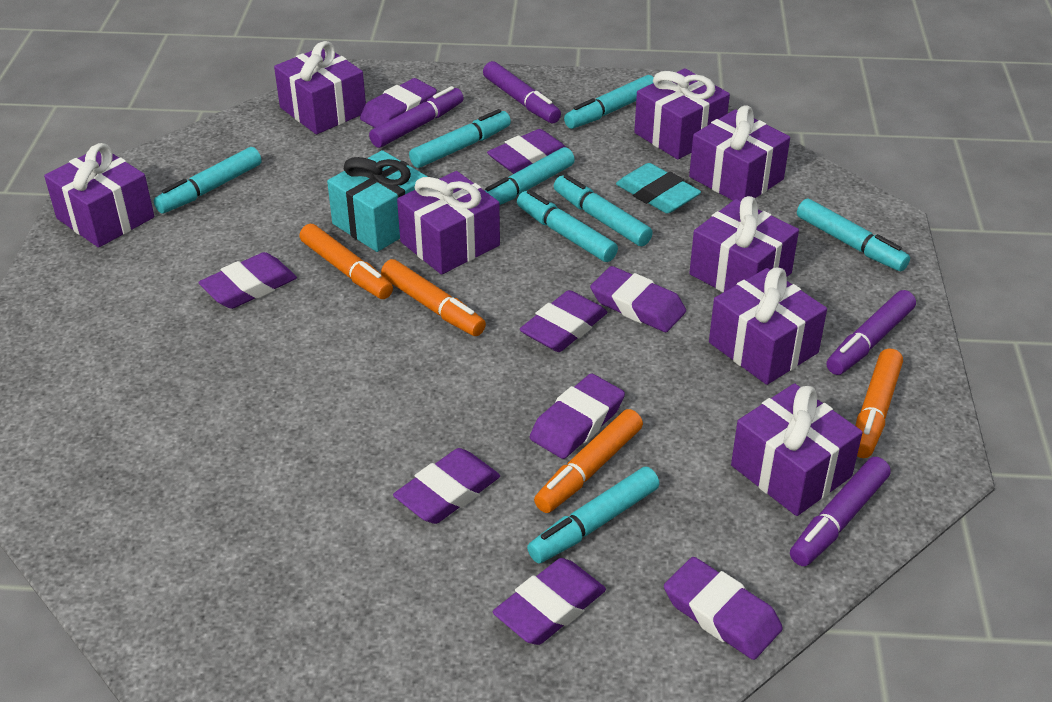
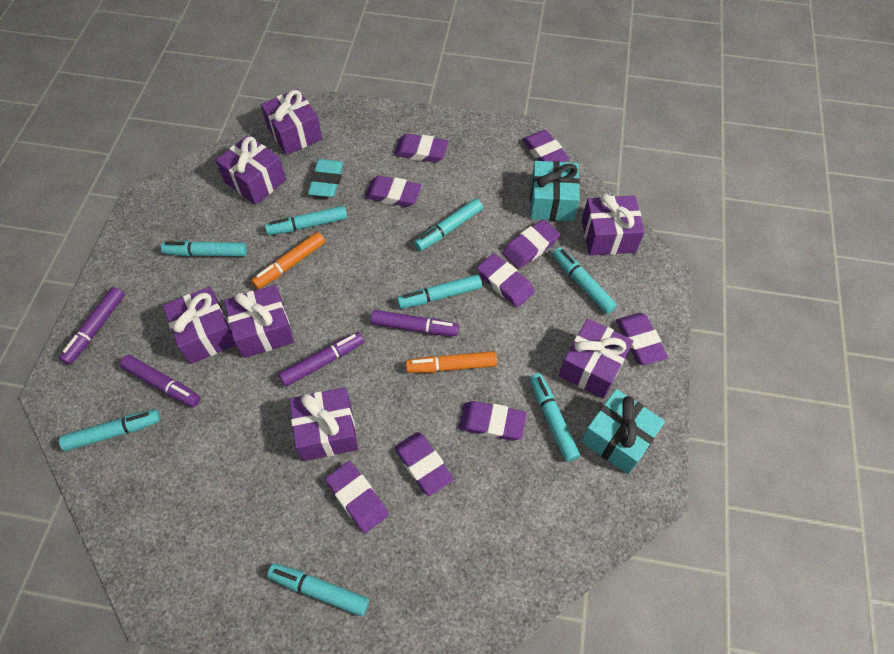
orange marker: 4 -> 2
purple gift: 8 -> 7
turquoise gift: 1 -> 2

